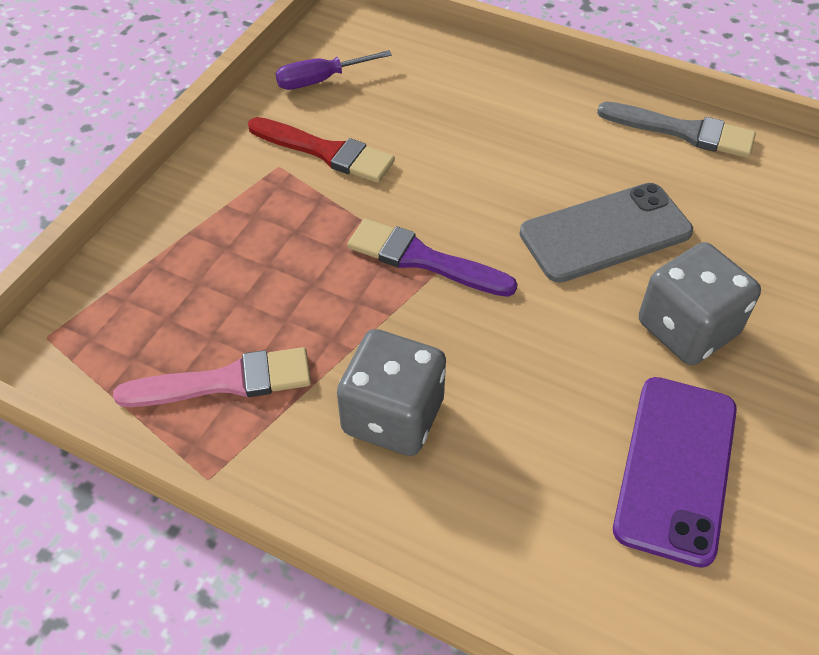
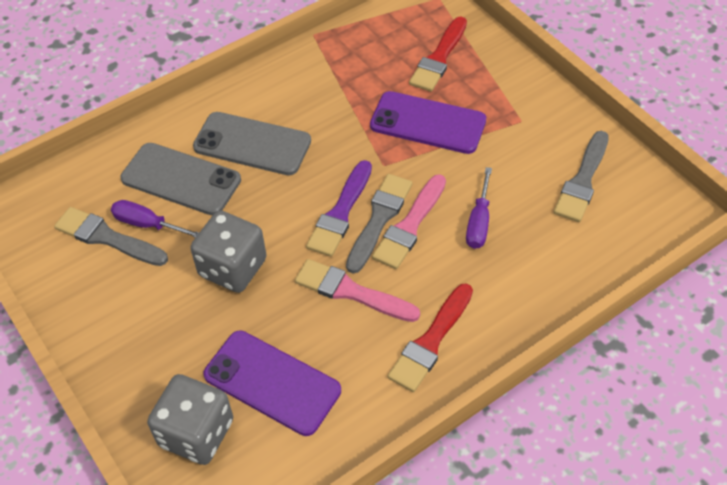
grey brush: 1 -> 3
grey phone: 1 -> 2
pink brush: 1 -> 2
purple phone: 1 -> 2
purple screwdriver: 1 -> 2
red brush: 1 -> 2

